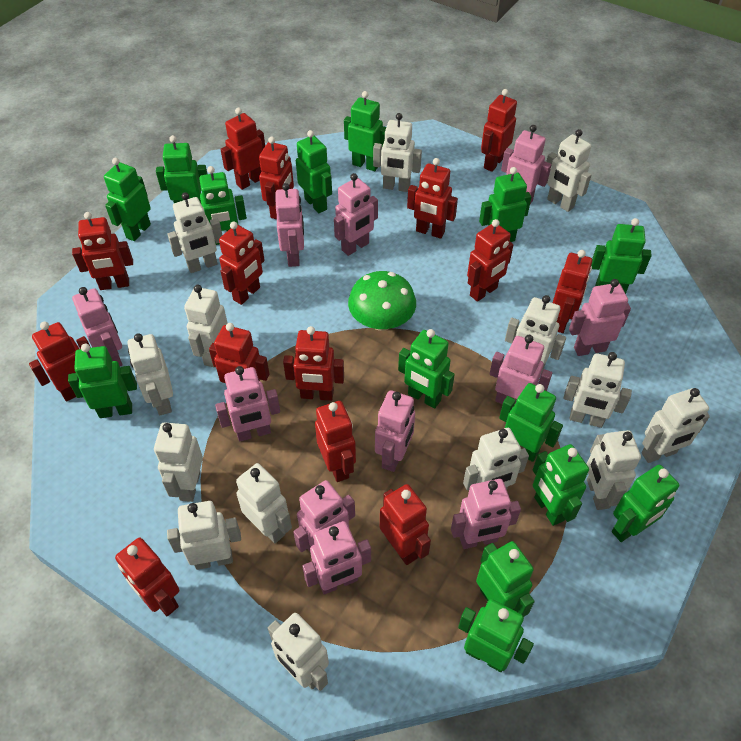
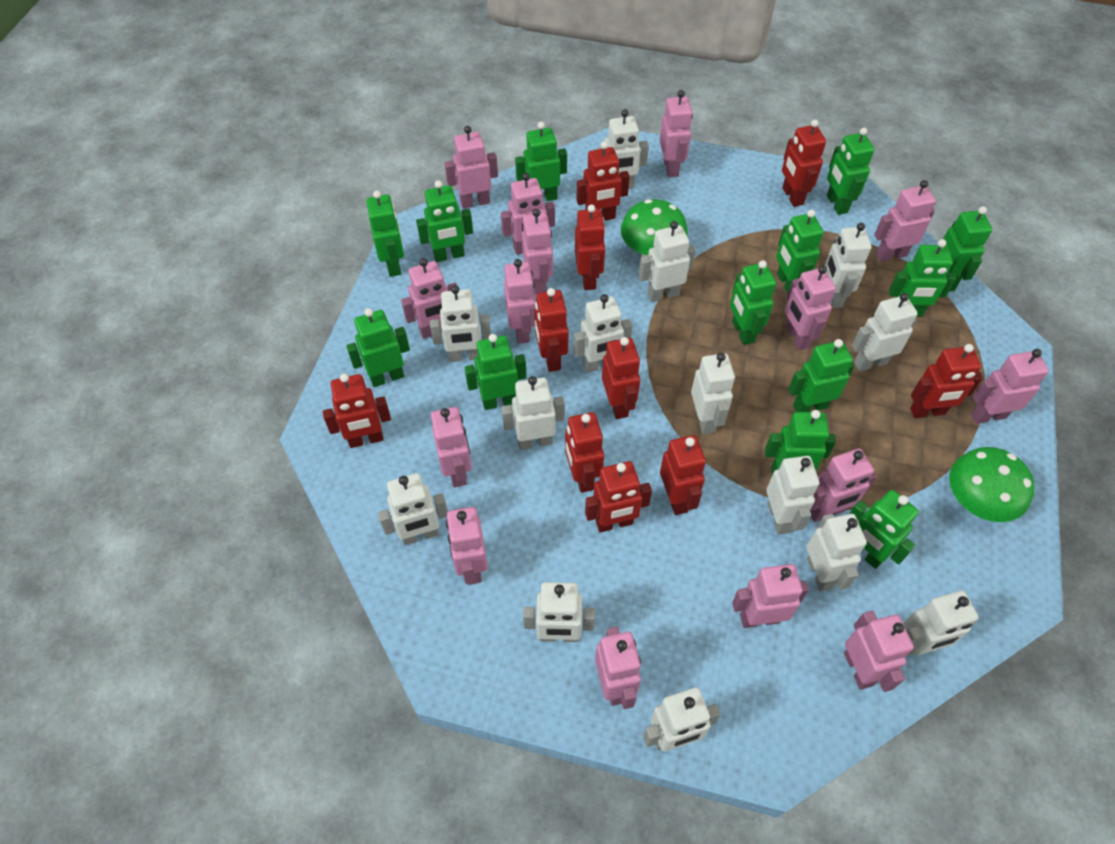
green mushroom: 1 -> 2
green robot: 14 -> 13
pink robot: 11 -> 15
red robot: 14 -> 10

